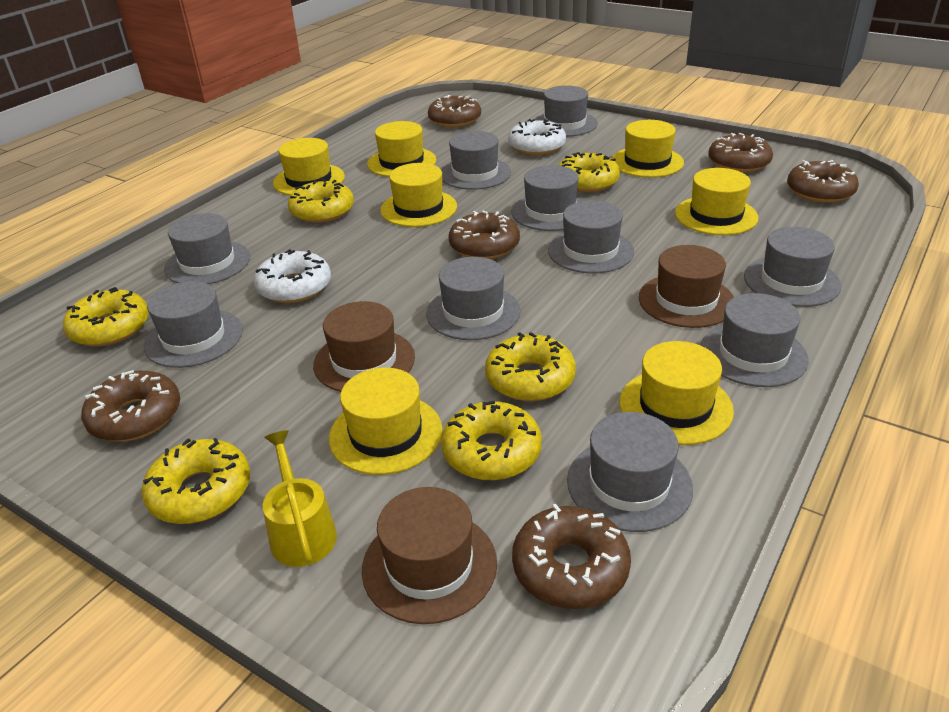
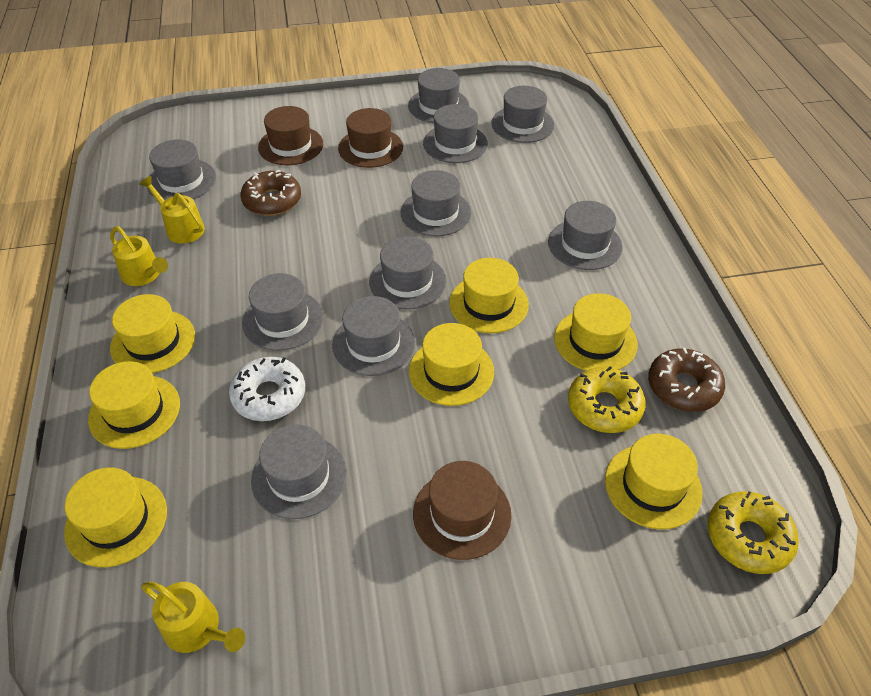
brown donut: 6 -> 2
white donut: 2 -> 1
yellow donut: 6 -> 2
yellow watering can: 1 -> 3

